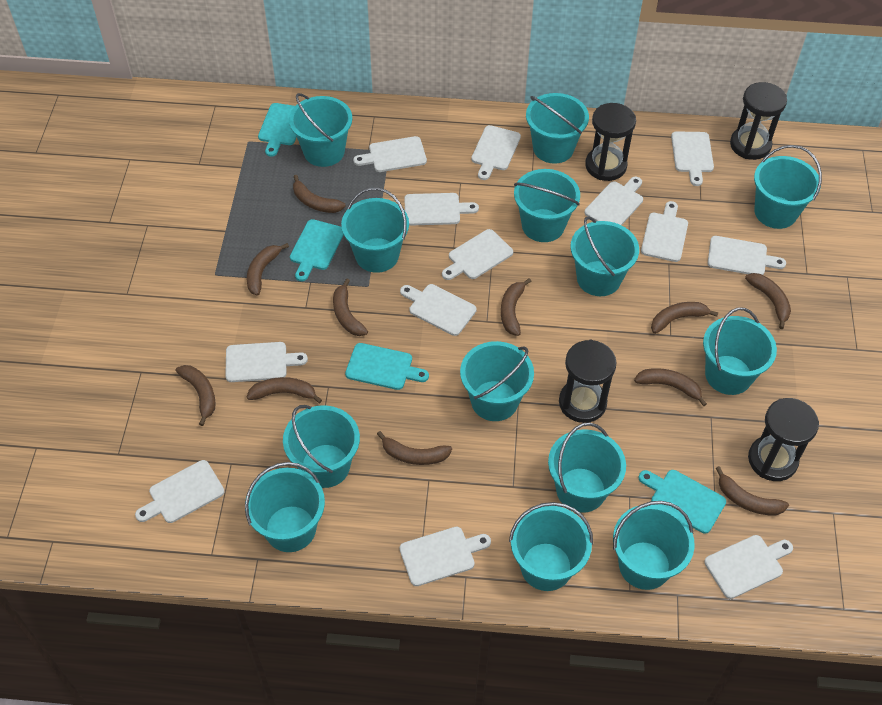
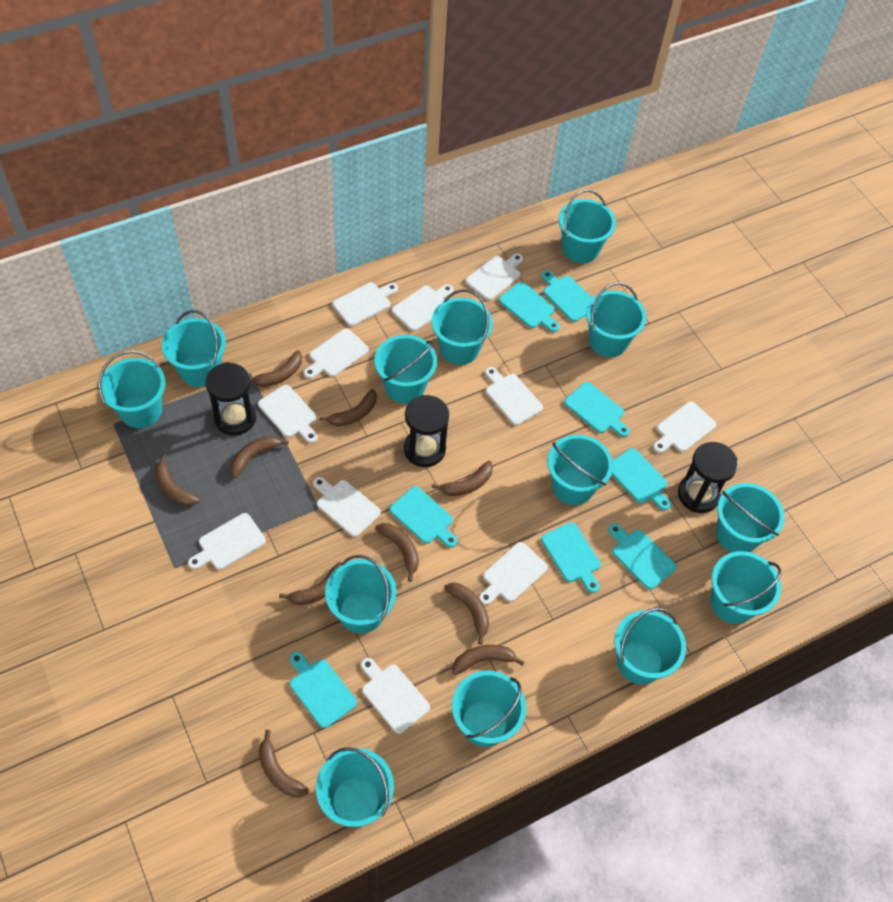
black hourglass: 4 -> 3
brown banana: 11 -> 10
turquoise cutting board: 4 -> 8
white cutting board: 13 -> 11

